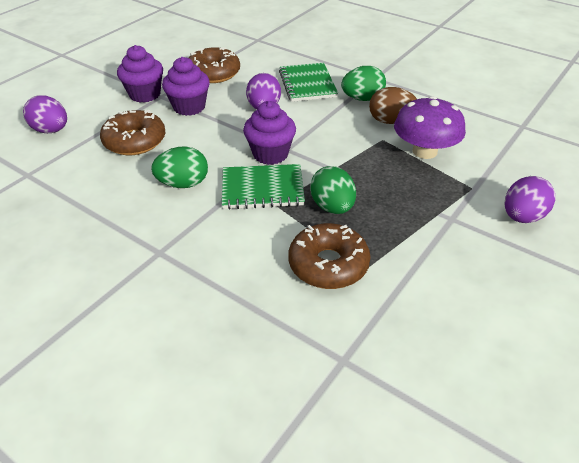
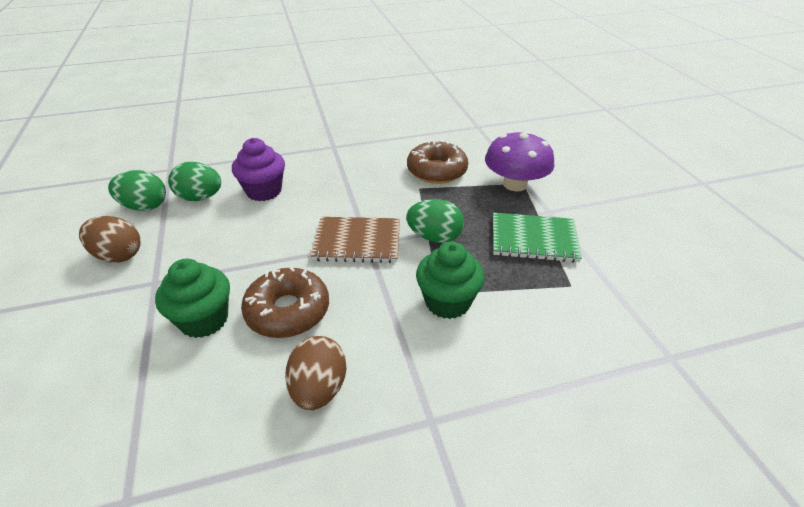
brown donut: 3 -> 2
brown egg: 1 -> 2
brown notebook: 0 -> 1
green cupcake: 0 -> 2
green notebook: 2 -> 1
purple cupcake: 3 -> 1
purple egg: 3 -> 0

